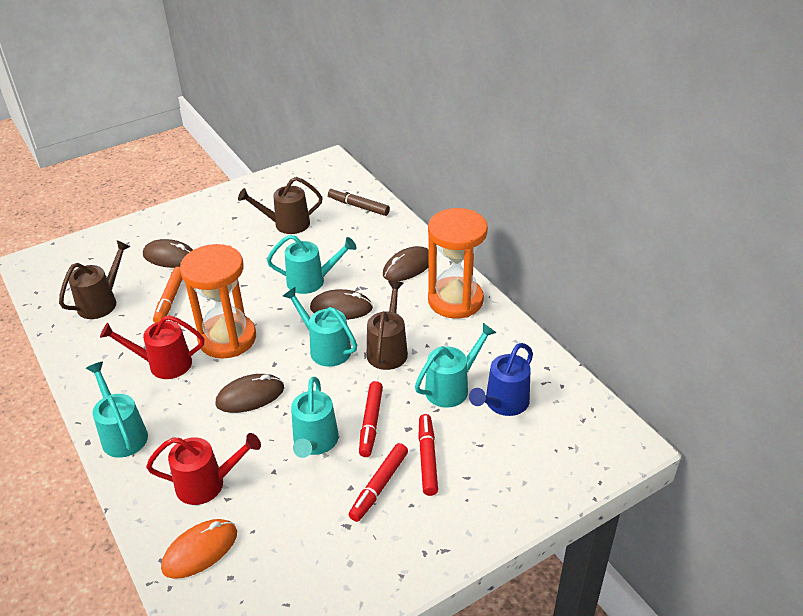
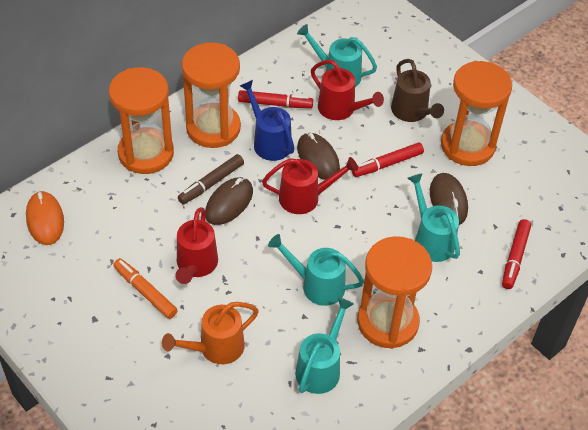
brown mouse: 4 -> 3
brown watering can: 3 -> 1
orange hourglass: 2 -> 4
orange watering can: 0 -> 1
red watering can: 2 -> 3
turquoise watering can: 5 -> 4

